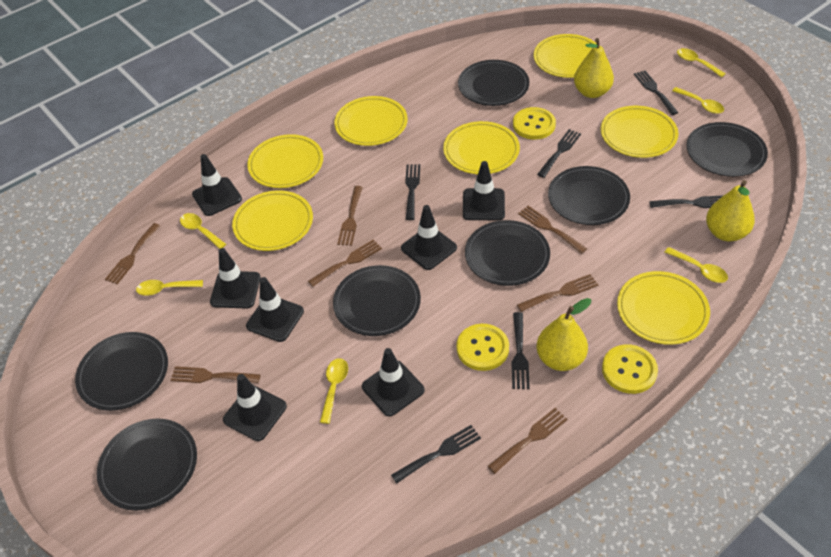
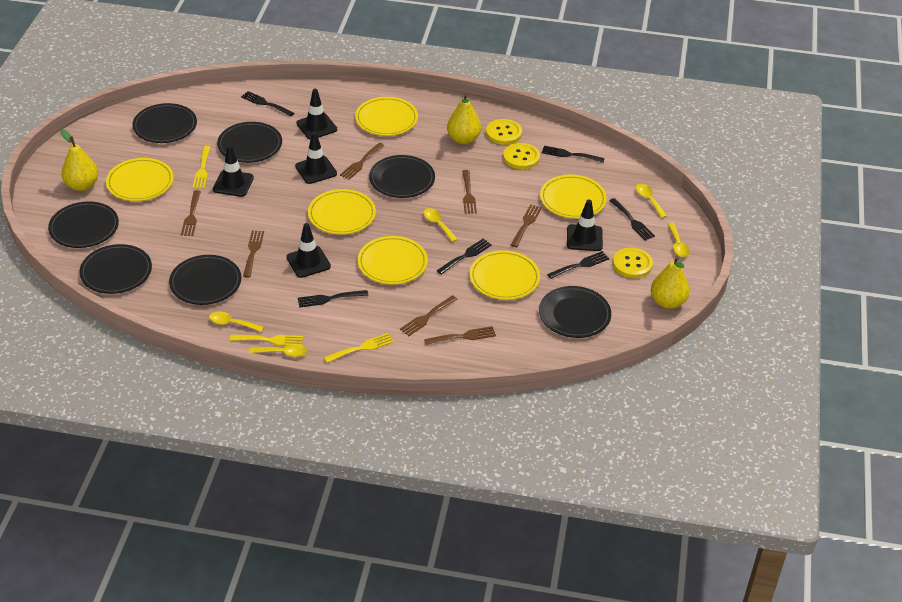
black traffic cone: 7 -> 5
yellow fork: 0 -> 3
yellow plate: 7 -> 6
yellow spoon: 6 -> 5

